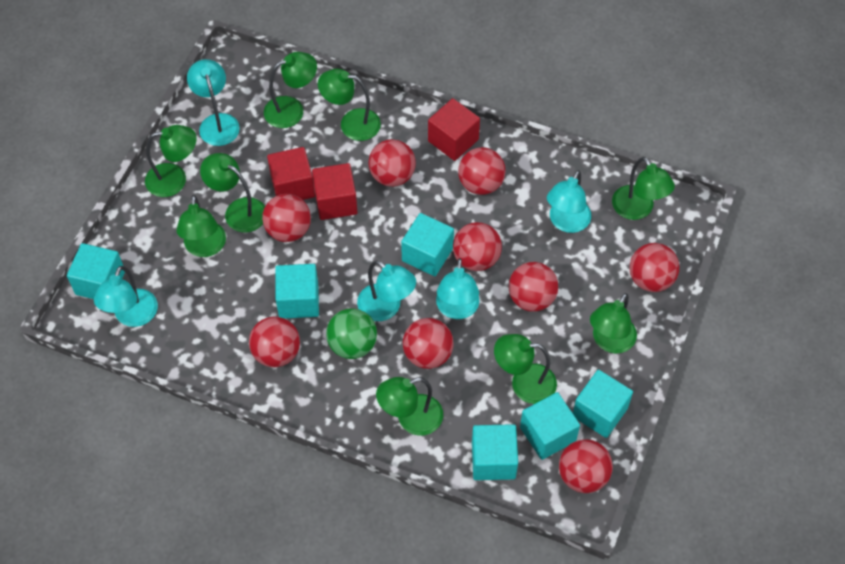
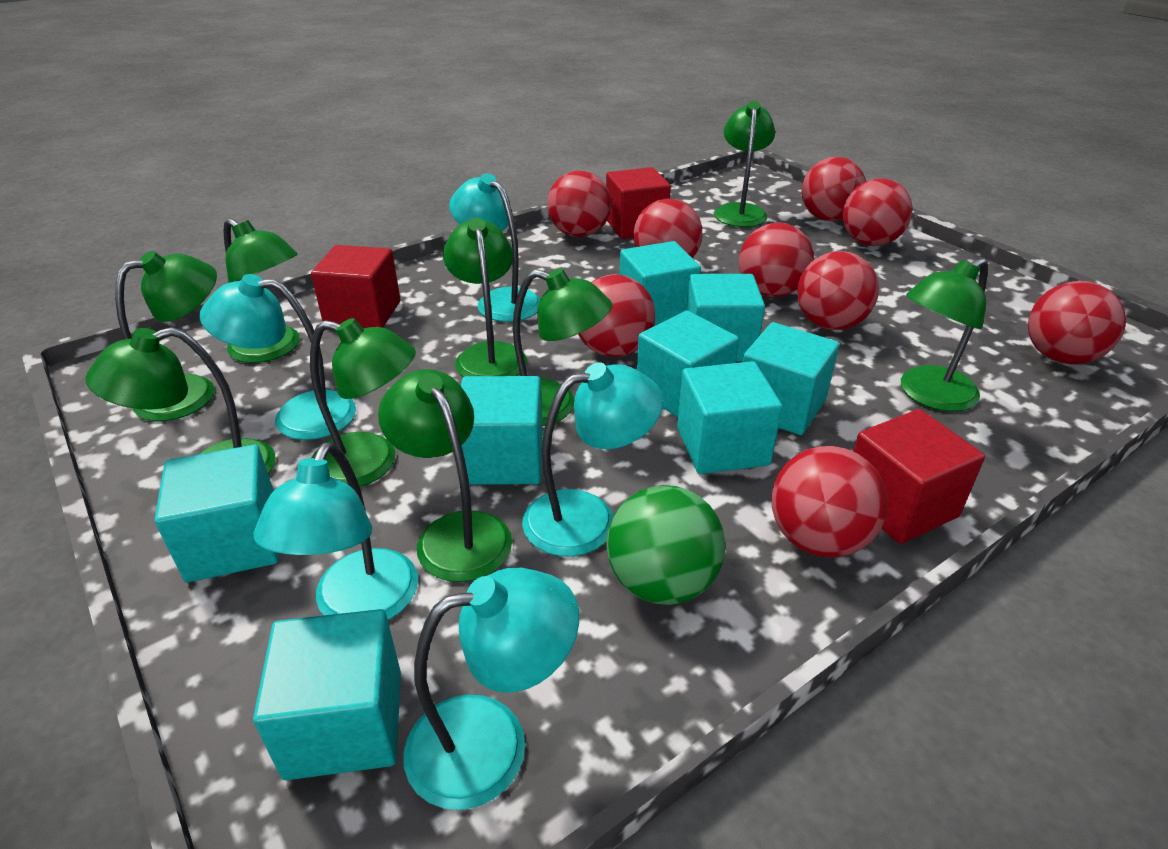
turquoise cube: 6 -> 8

